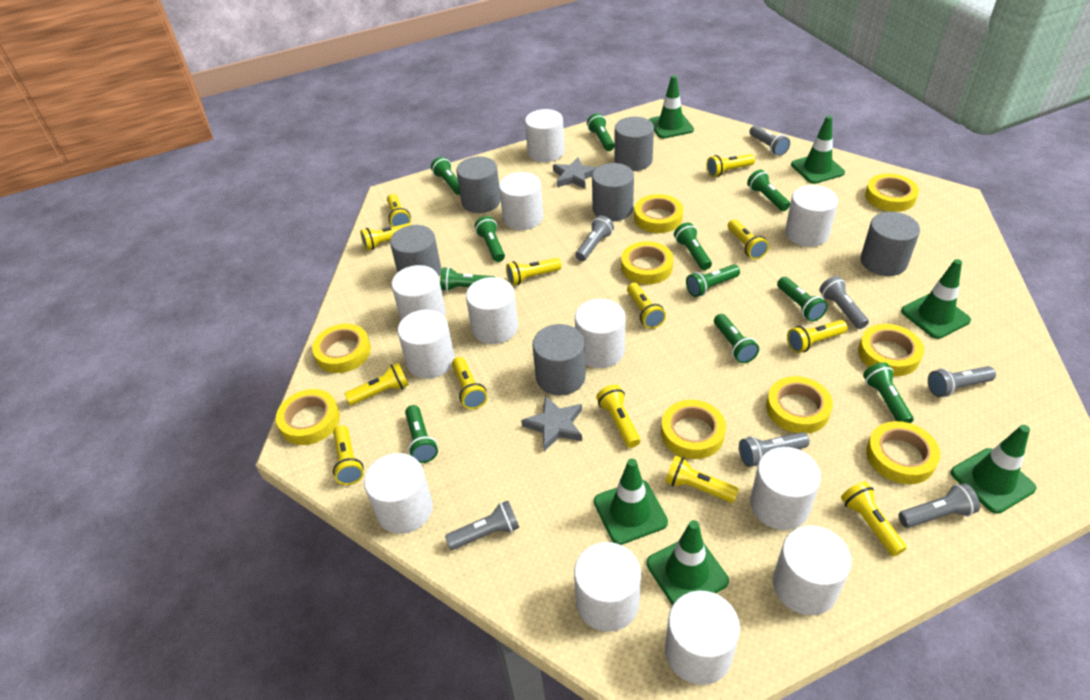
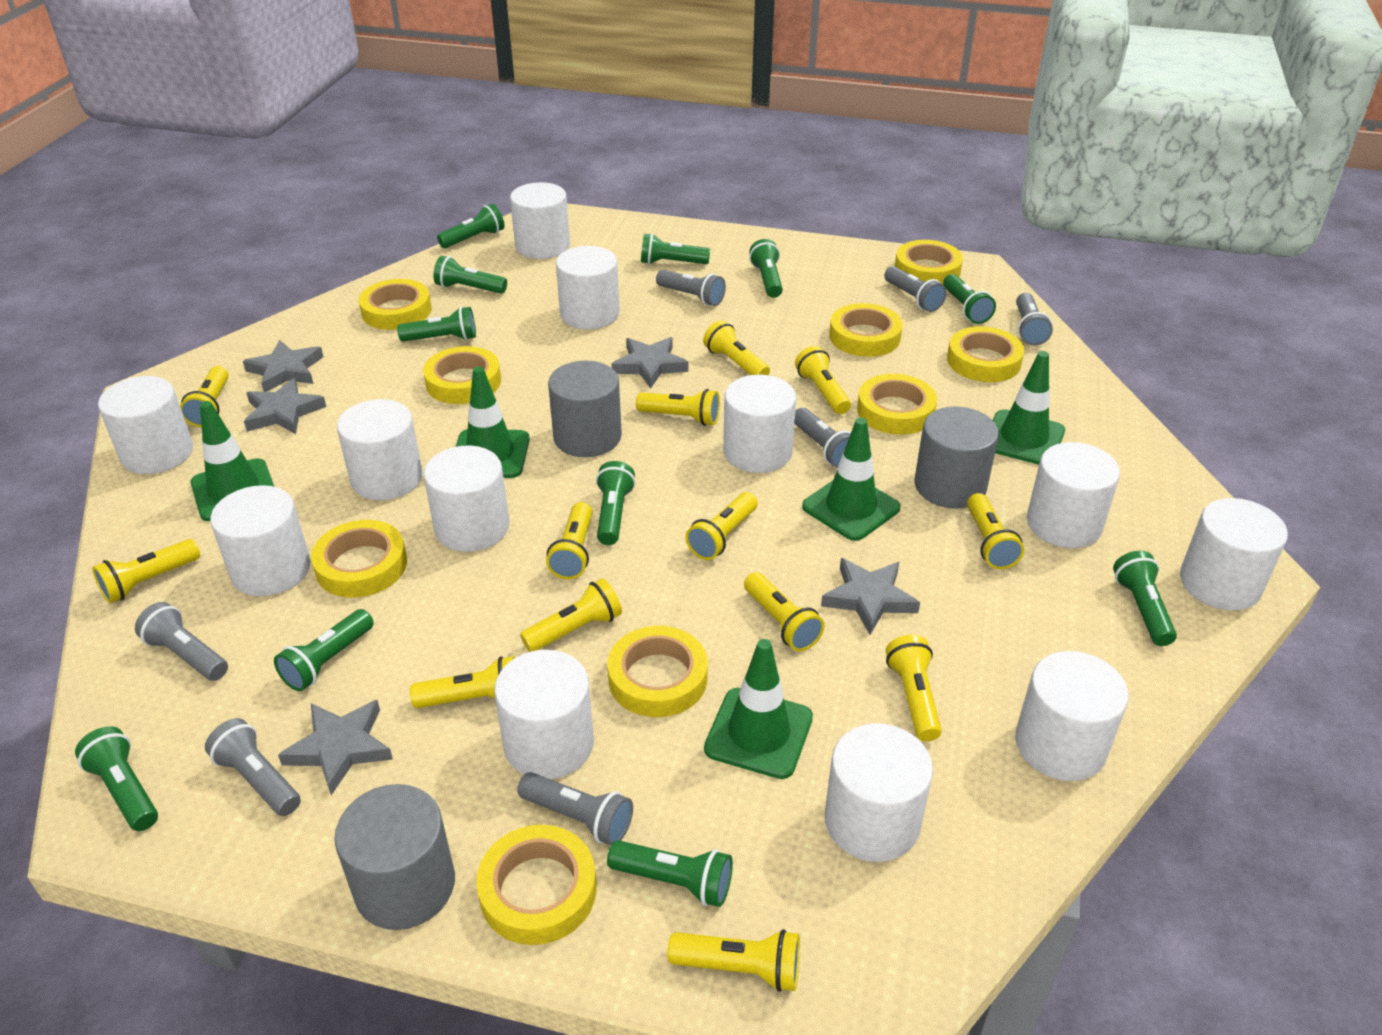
green traffic cone: 6 -> 5
grey cylinder: 6 -> 3
grey star: 2 -> 5

